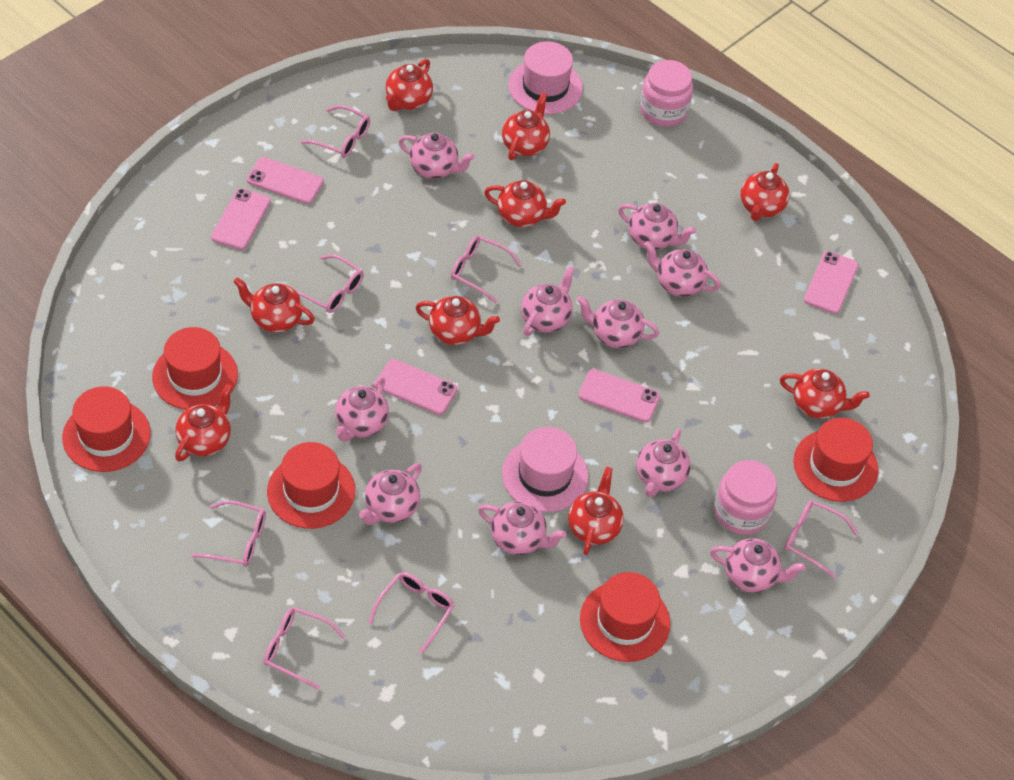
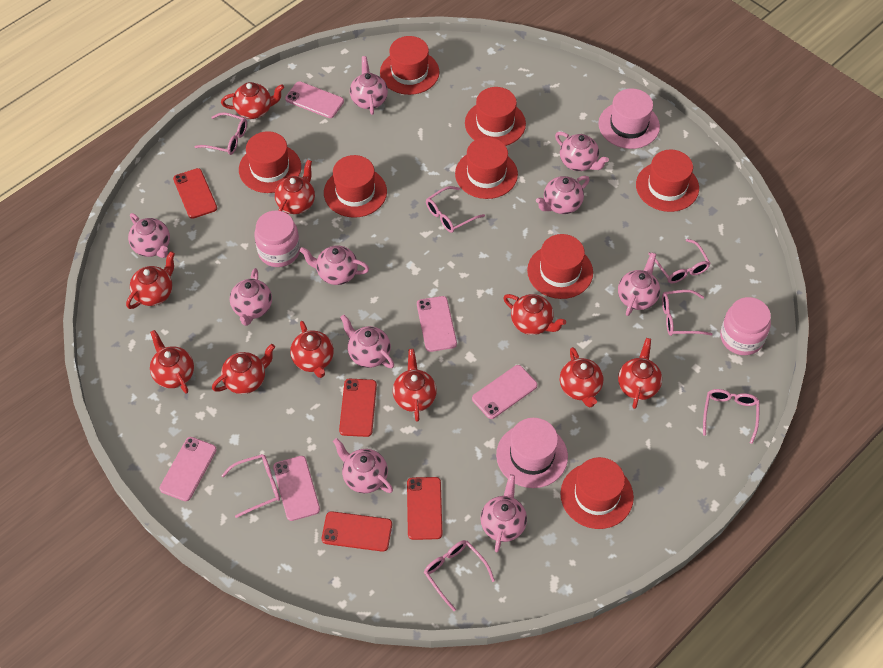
red hat: 5 -> 8
red phone: 0 -> 4
red teapot: 9 -> 10

